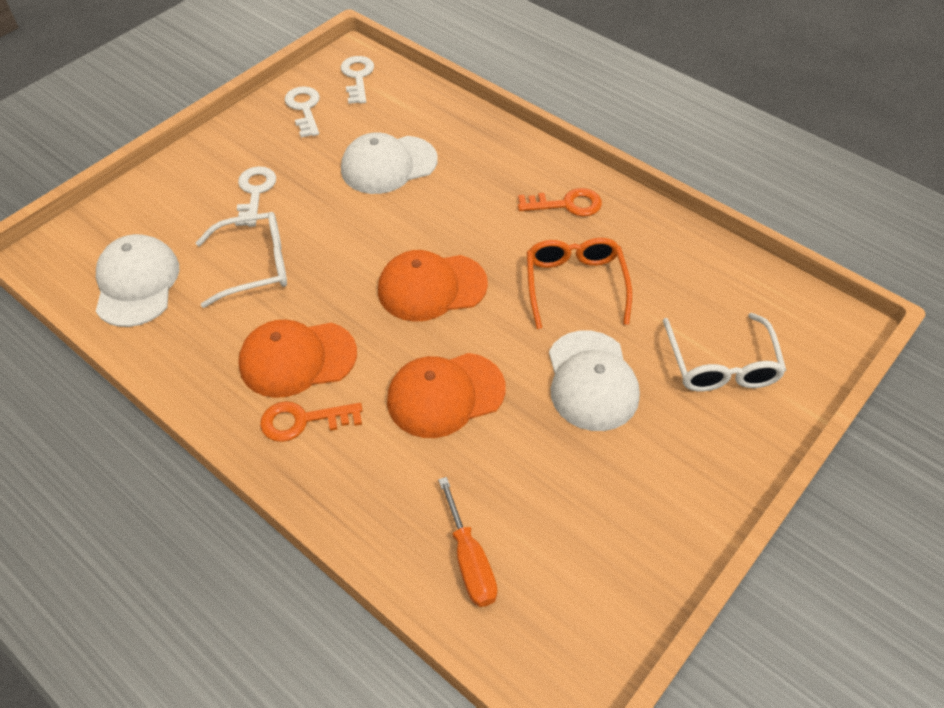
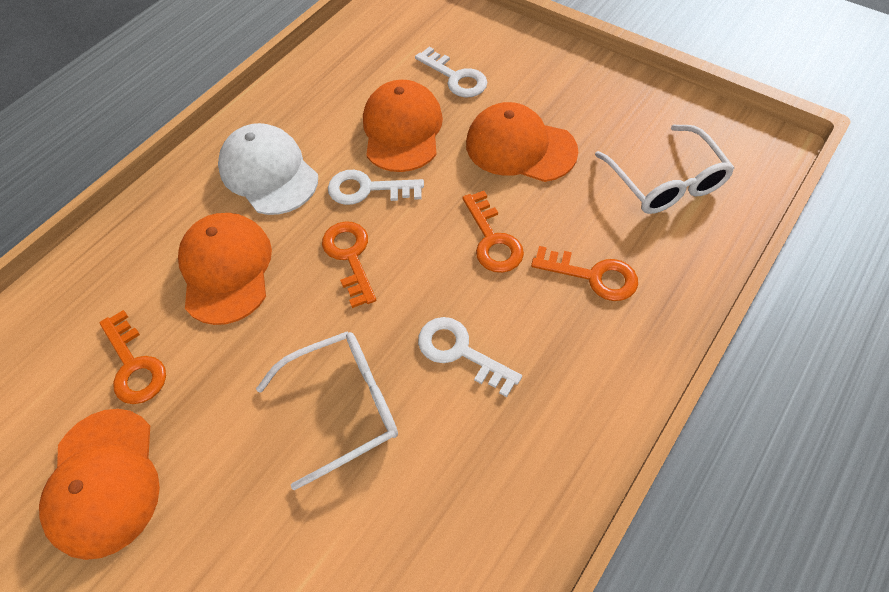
orange cap: 3 -> 4
orange glasses: 1 -> 0
orange key: 2 -> 4
orange screwdriver: 1 -> 0
white cap: 3 -> 1

